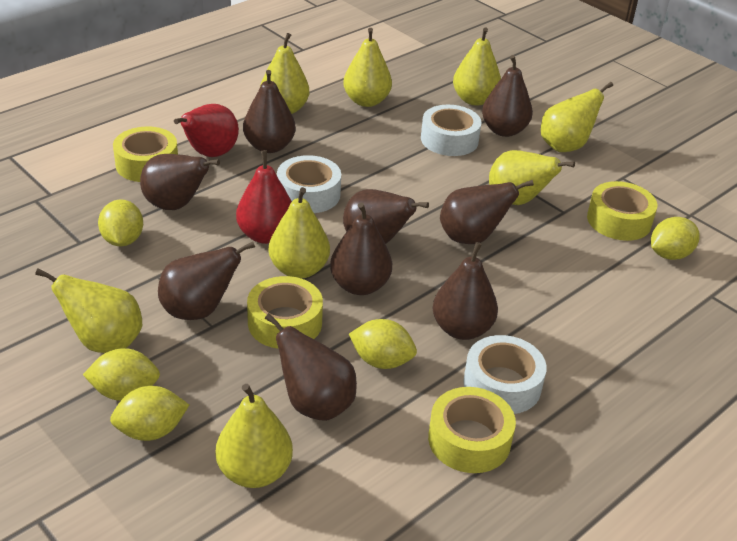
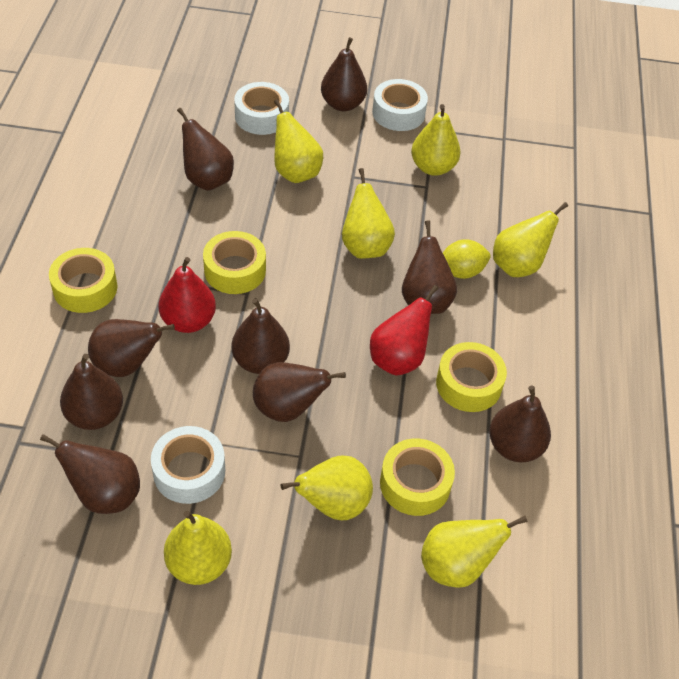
yellow lemon: 5 -> 1
yellow pear: 8 -> 7

